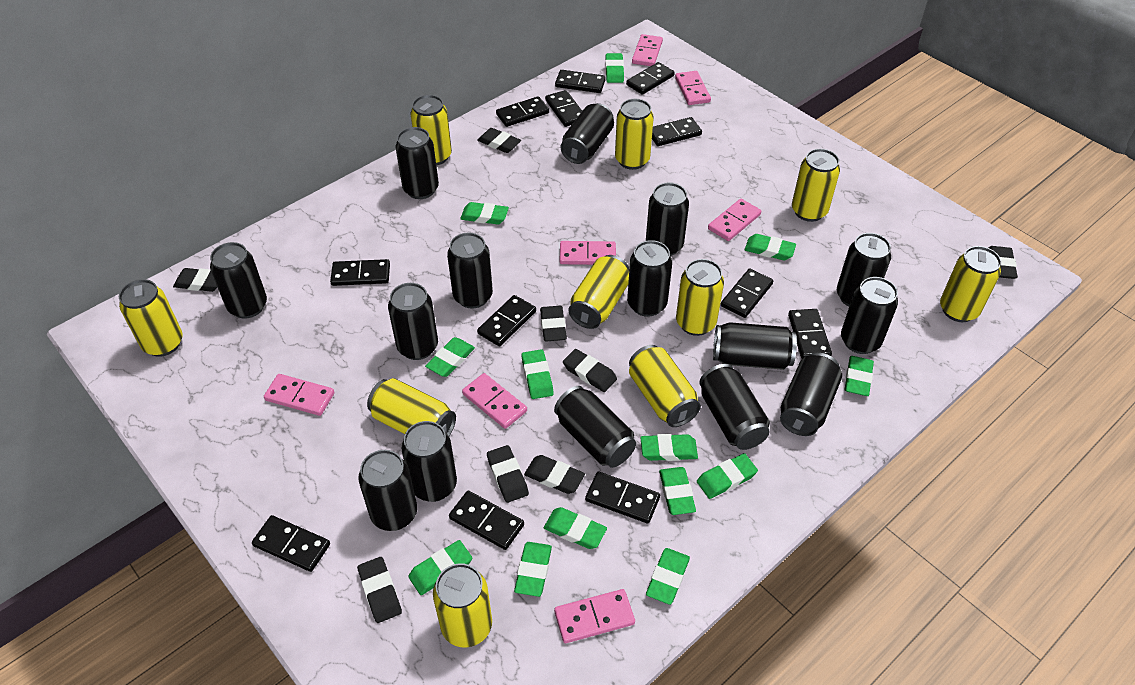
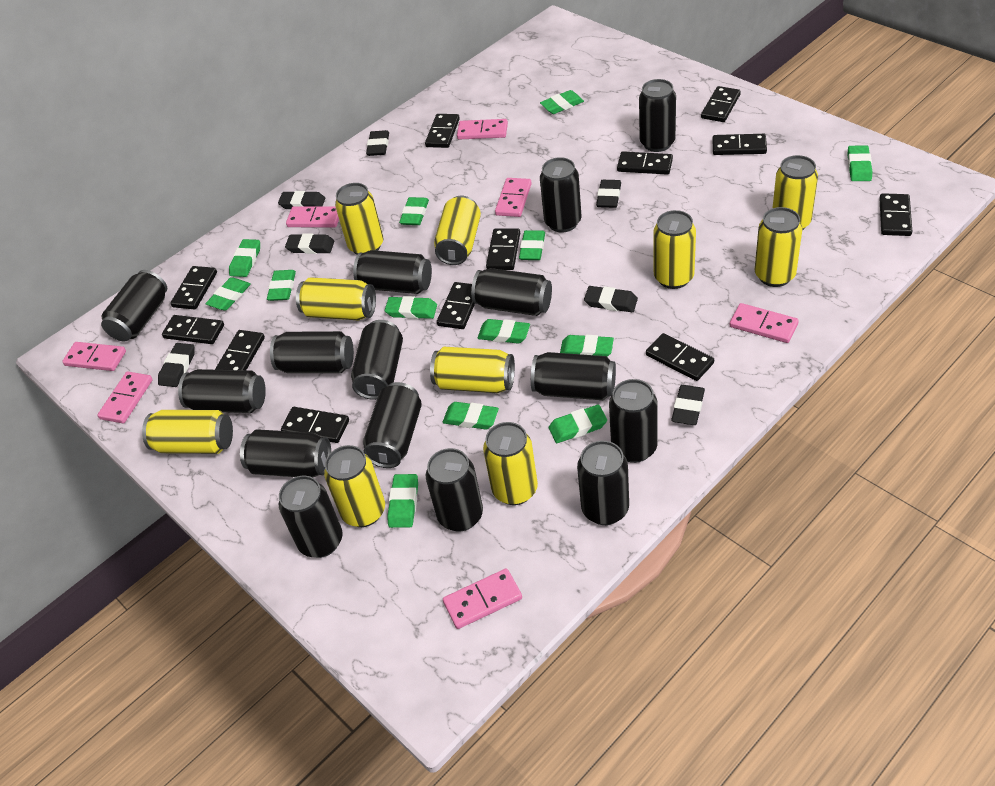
black eraser: 8 -> 7

